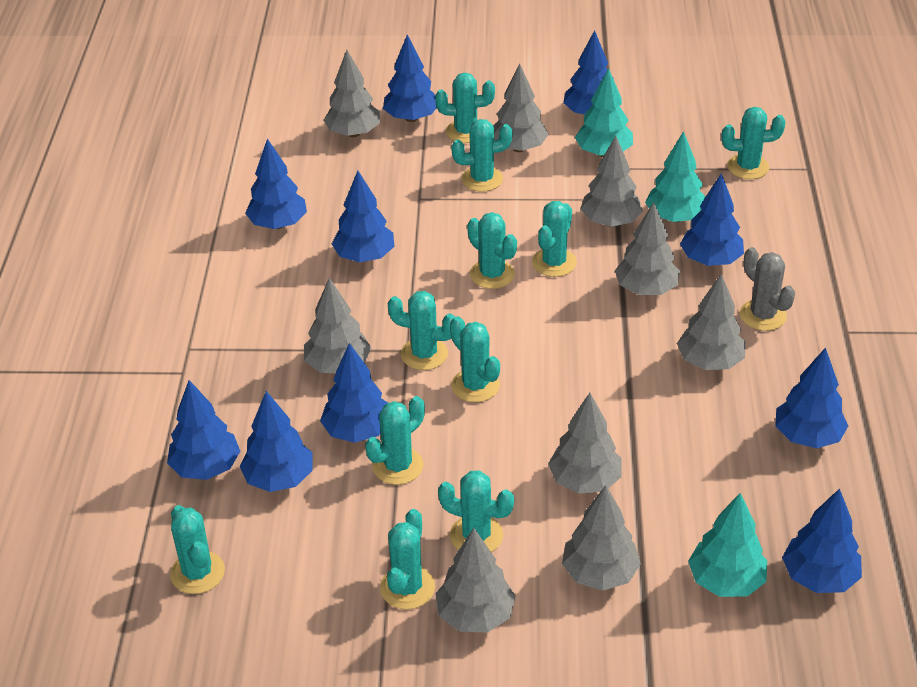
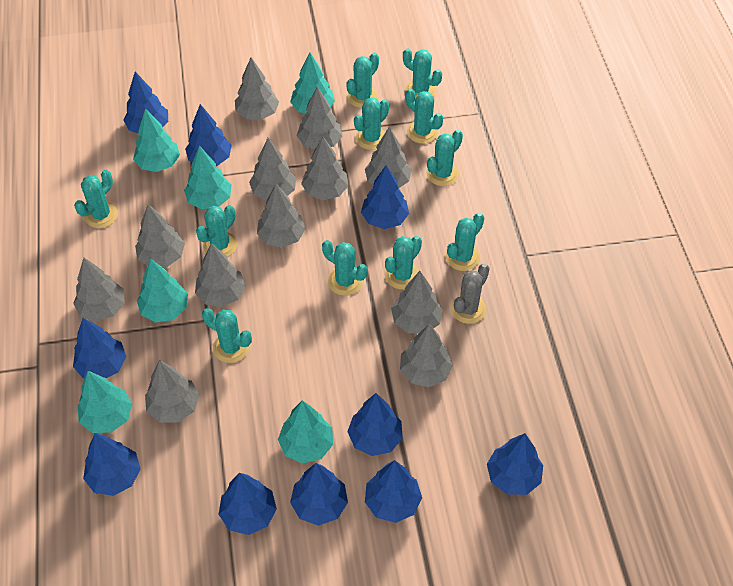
grey tree: 9 -> 12
turquoise tree: 3 -> 6

